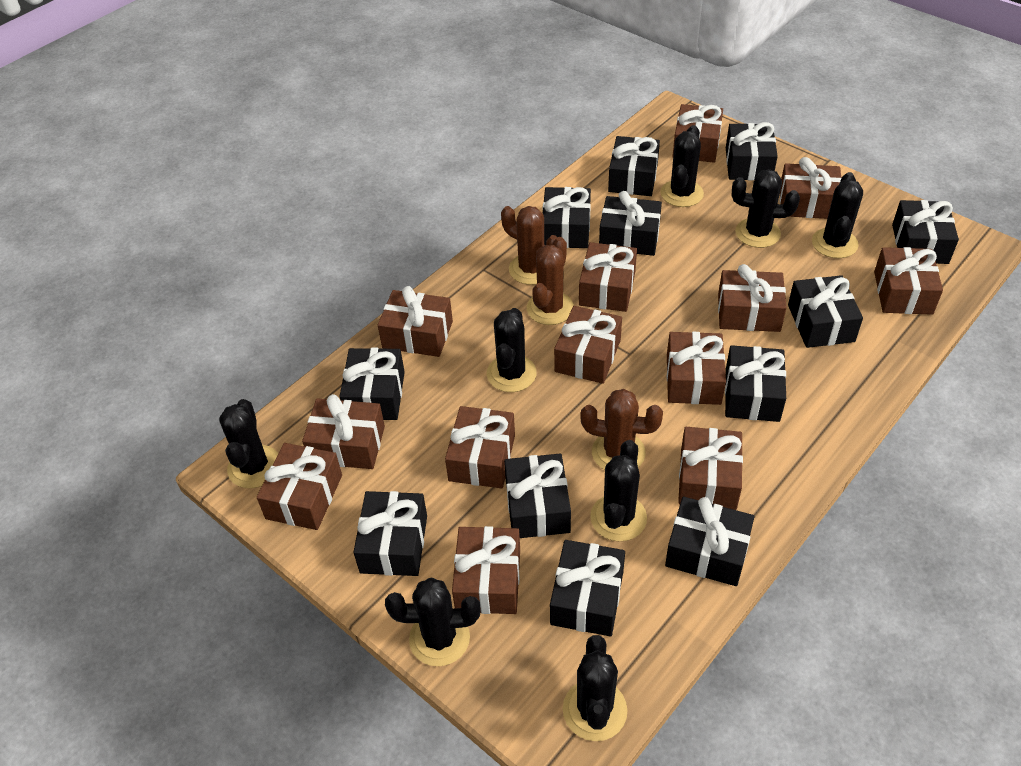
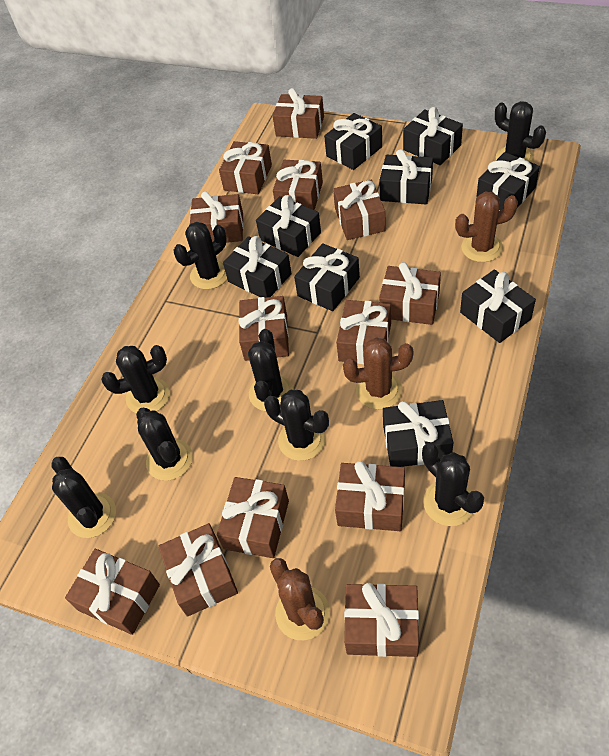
black gift: 12 -> 9

